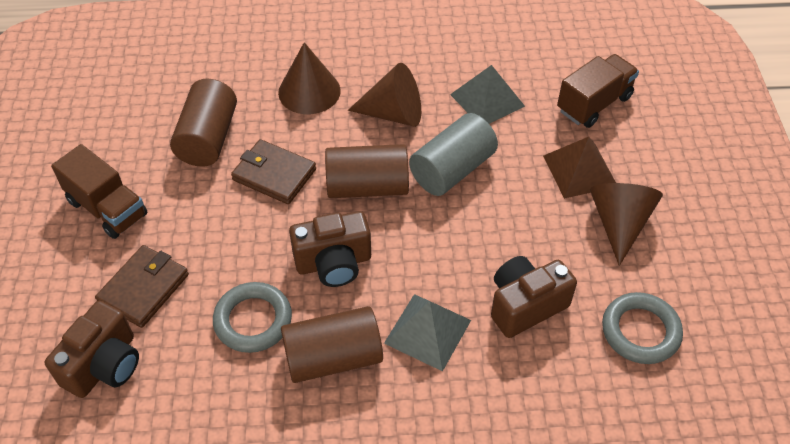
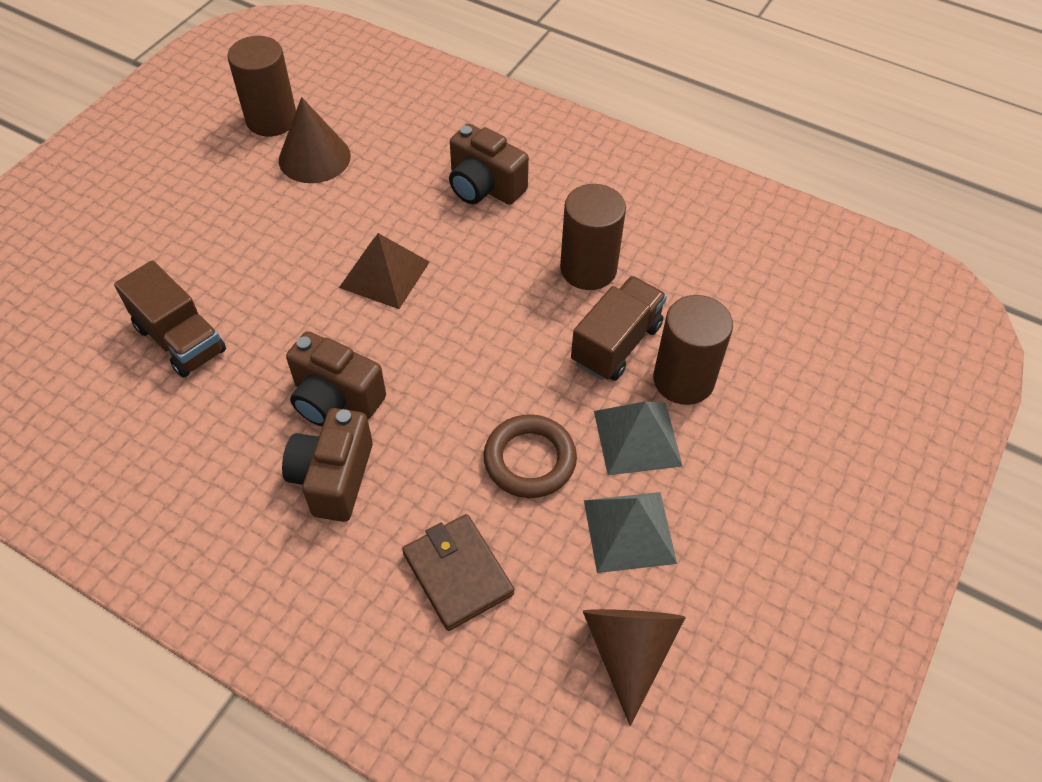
brown cone: 3 -> 2
brown ring: 0 -> 1
brown wallet: 2 -> 1
grey cylinder: 1 -> 0
grey ring: 2 -> 0

